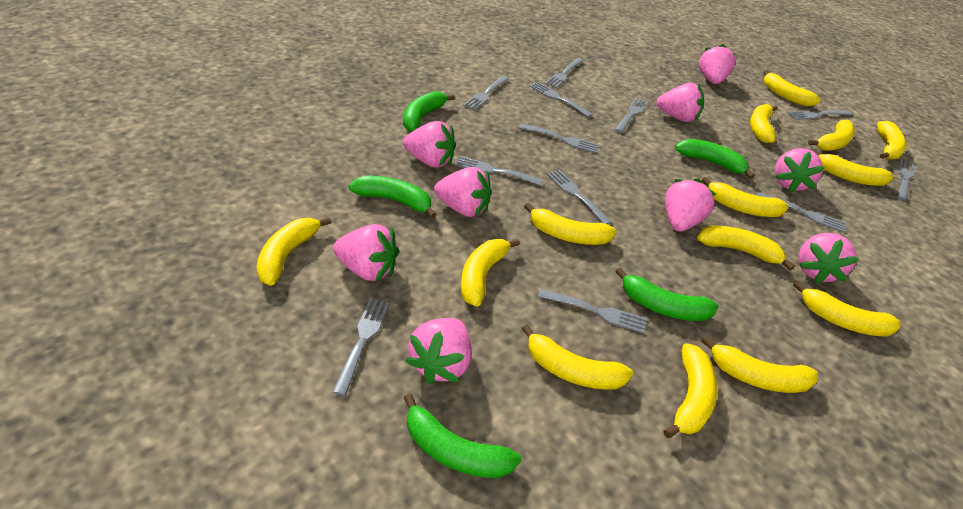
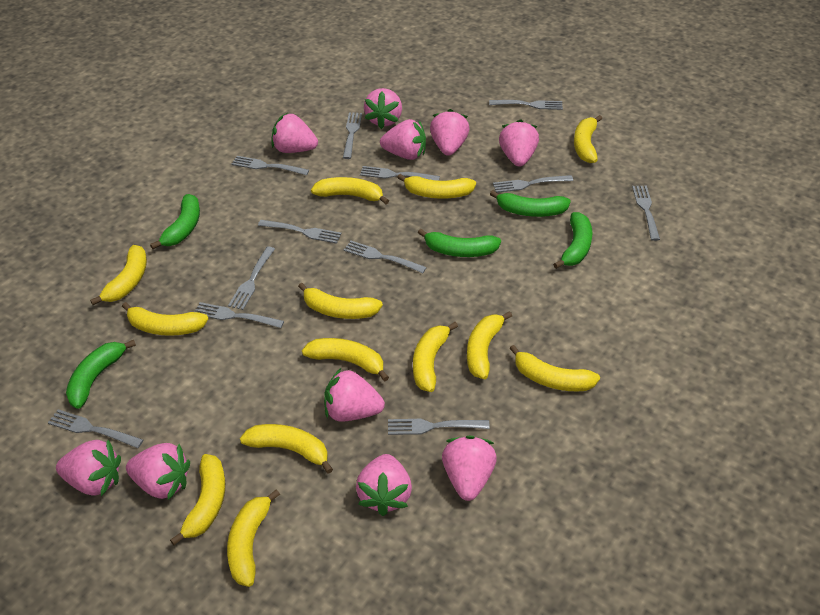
pink strawberry: 9 -> 10
yellow banana: 14 -> 13

